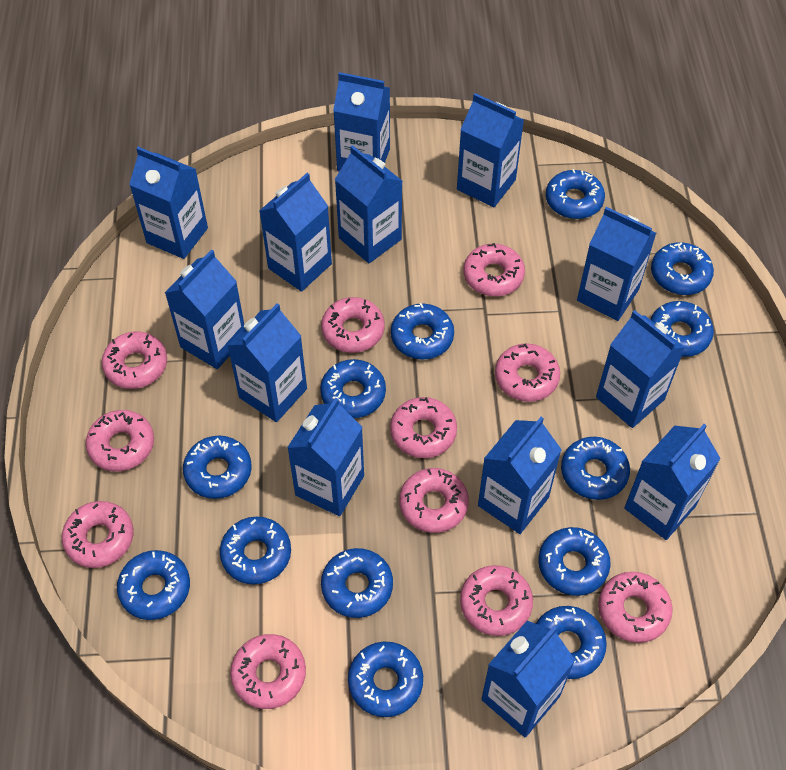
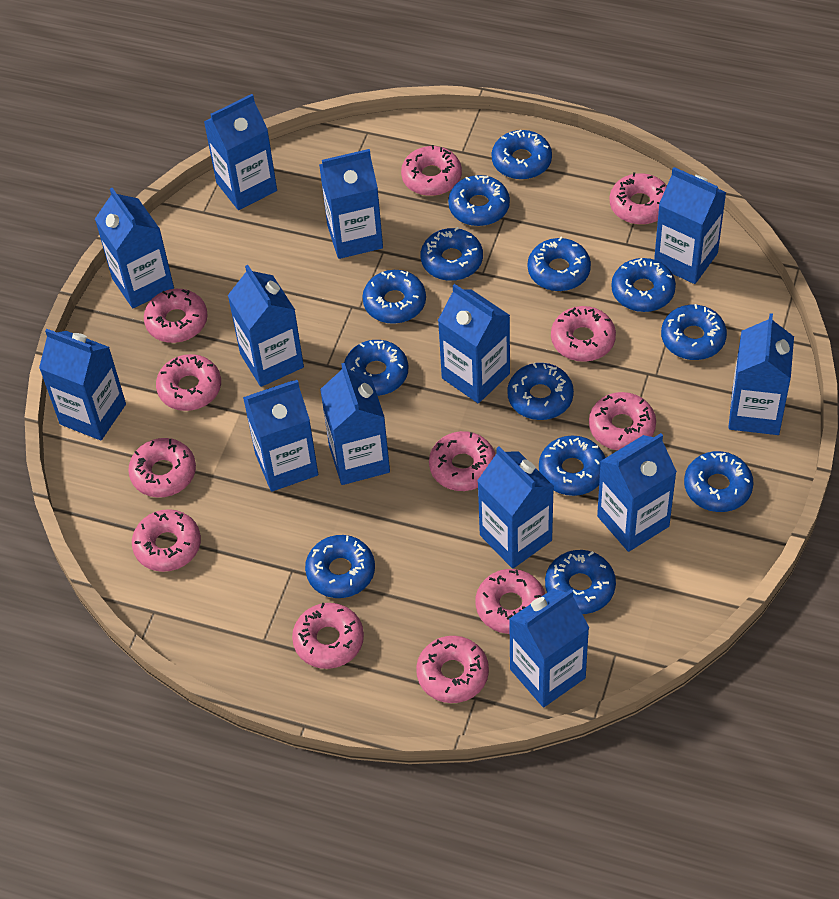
pink donut: 11 -> 12

